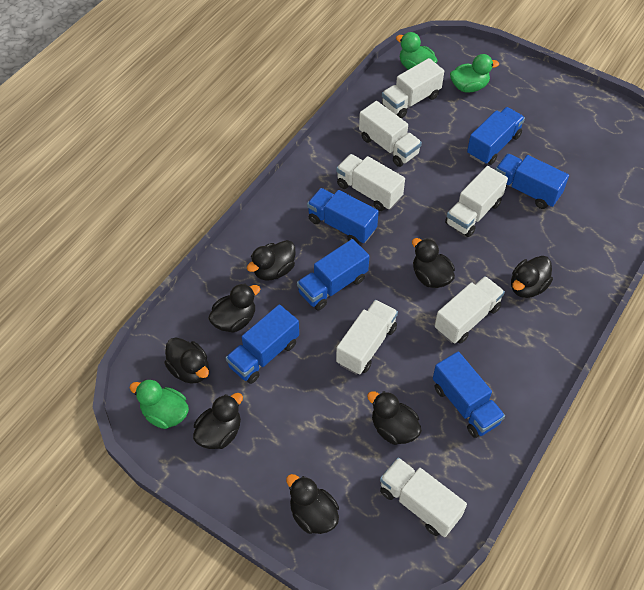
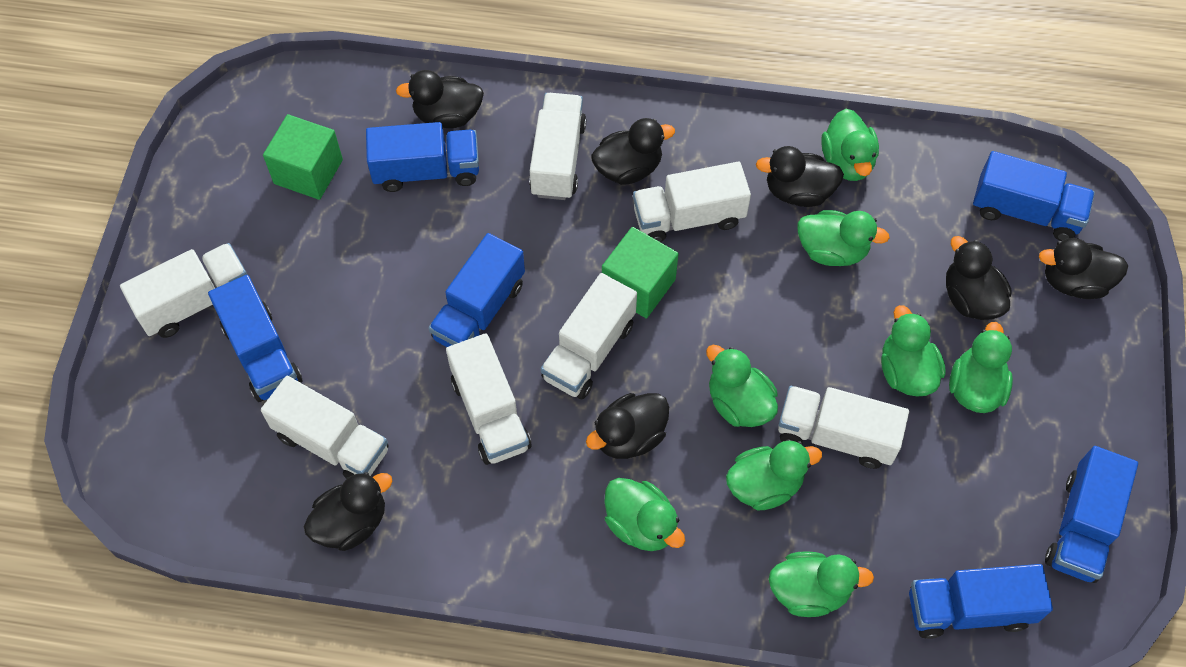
black duck: 8 -> 7
green cube: 0 -> 2
green duck: 3 -> 8

